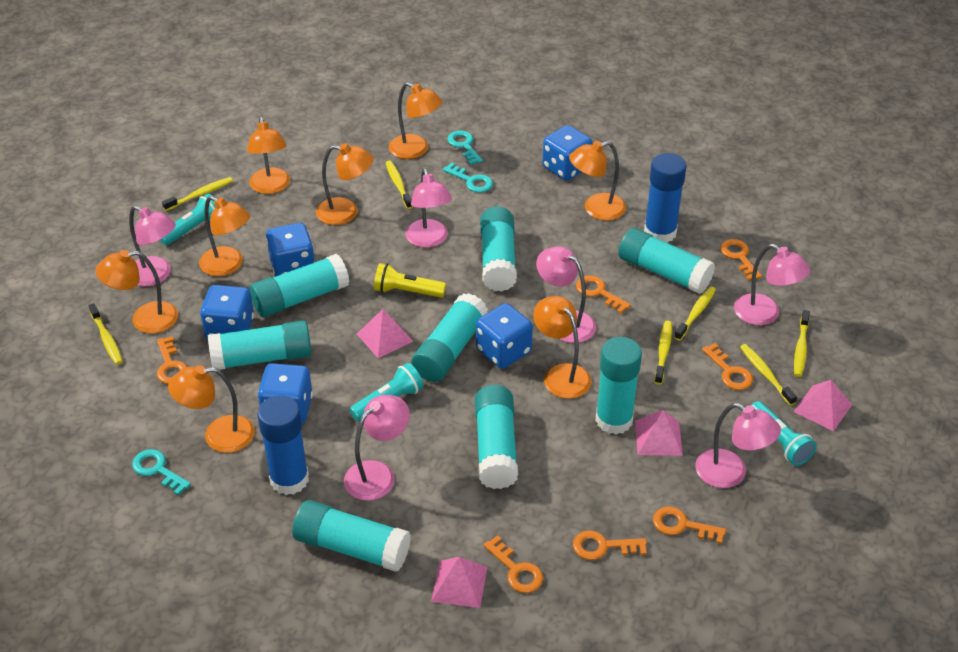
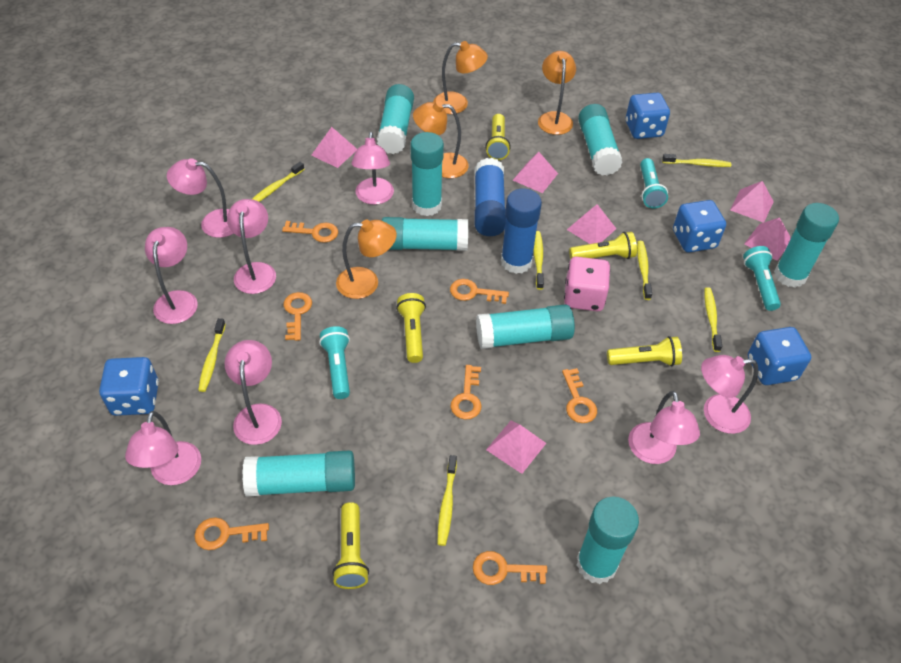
blue dice: 5 -> 4
orange lamp: 8 -> 4
pink dice: 0 -> 1
pink lamp: 6 -> 8
pink pyramid: 4 -> 6
turquoise key: 3 -> 0
yellow flashlight: 1 -> 5

